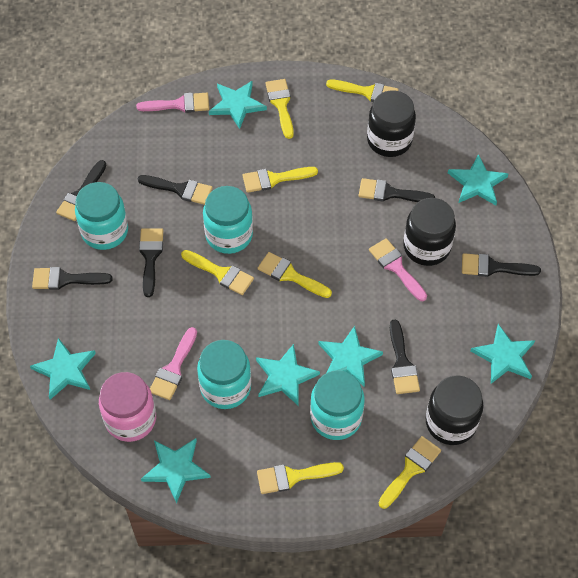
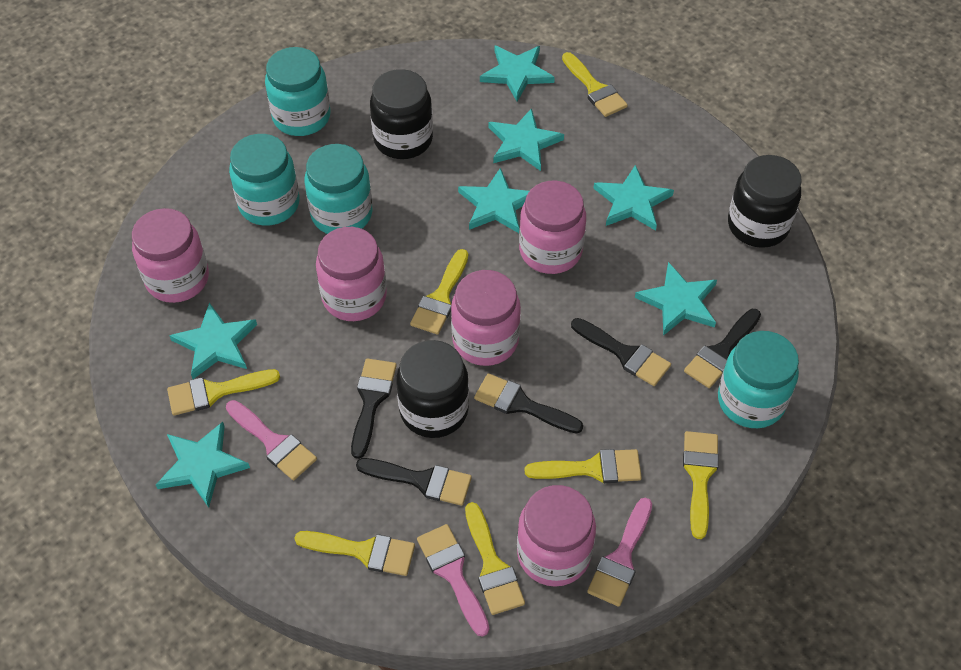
black brush: 7 -> 5
pink jar: 1 -> 5

